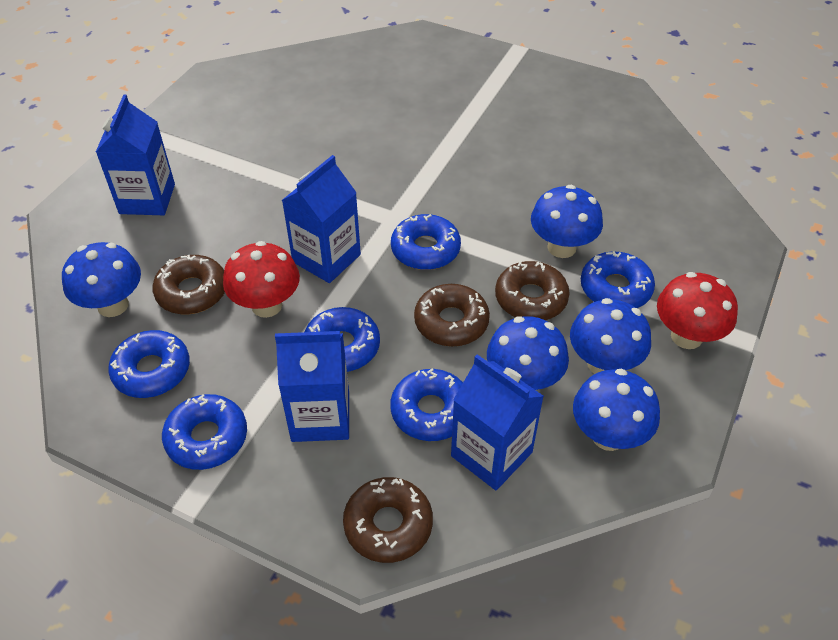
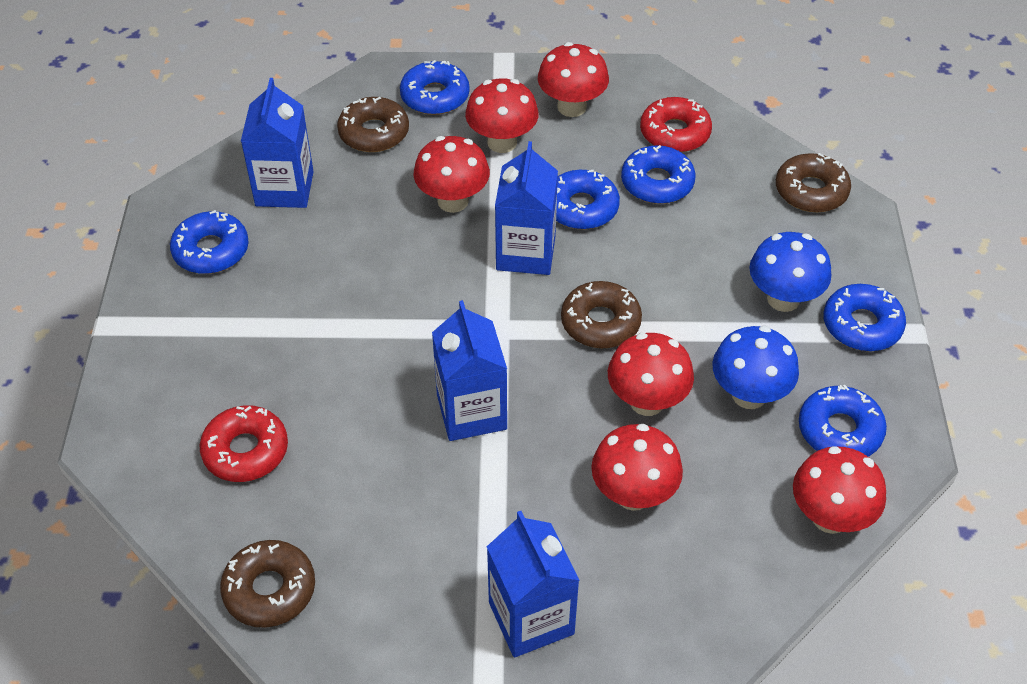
blue mushroom: 5 -> 2
red donut: 0 -> 2
red mushroom: 2 -> 6

